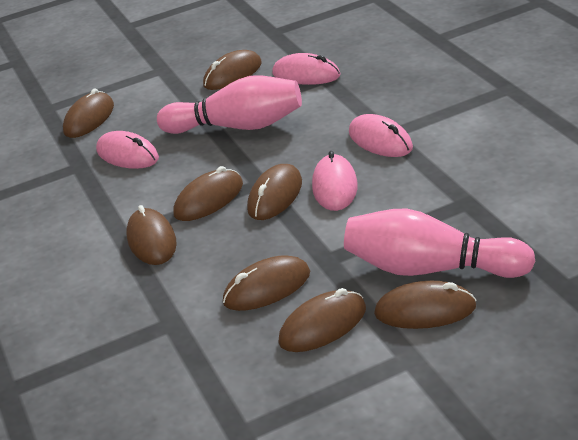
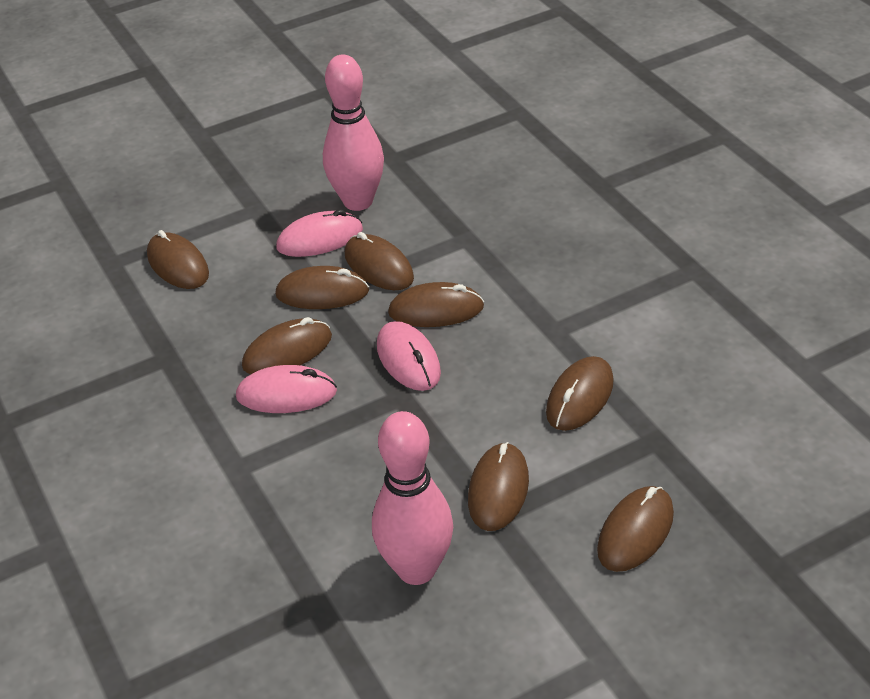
pink mouse: 4 -> 3

